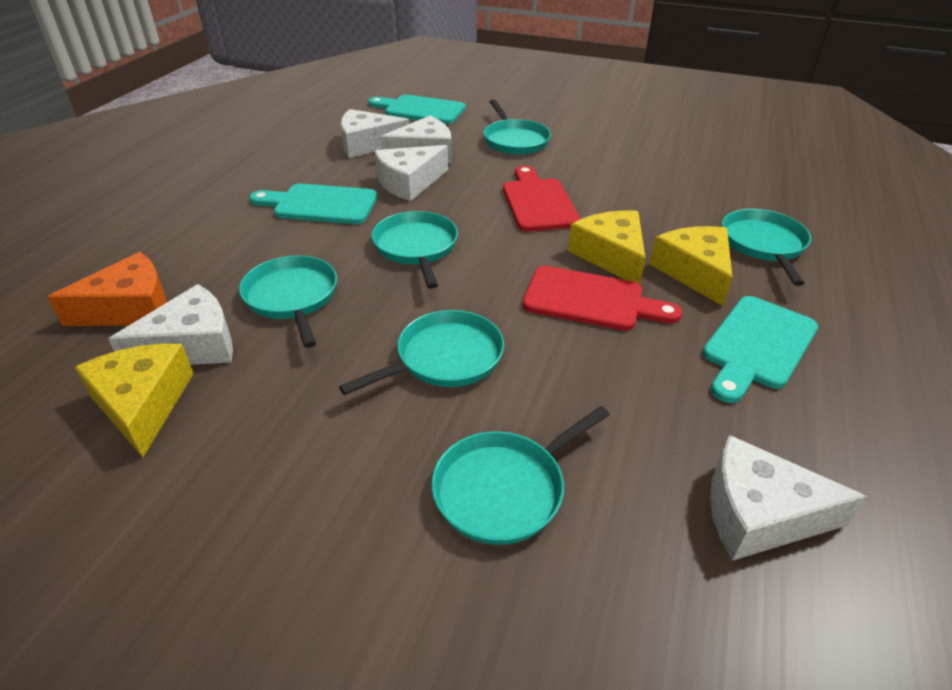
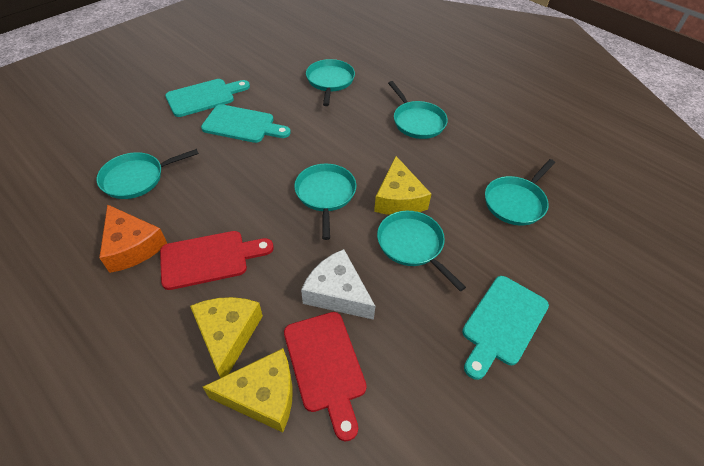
white cheese: 5 -> 1

